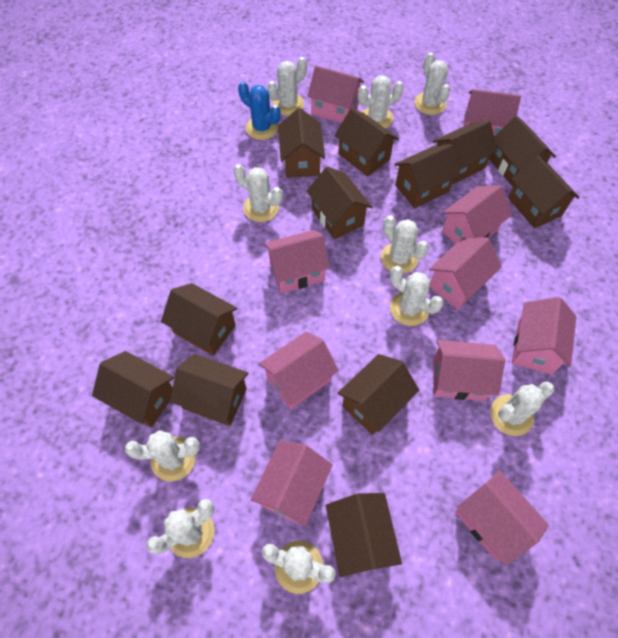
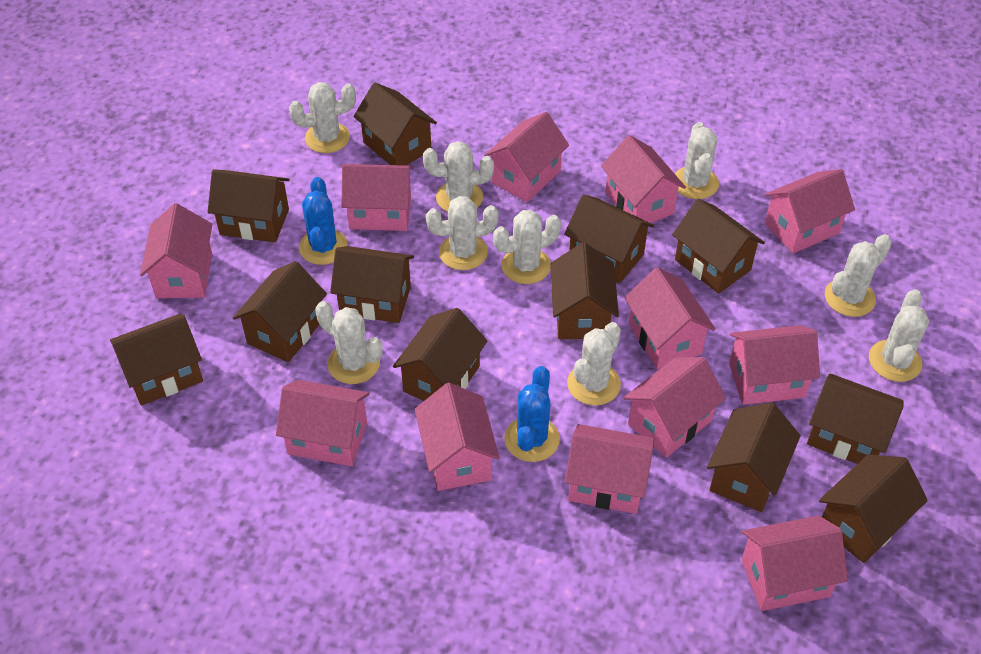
blue cactus: 1 -> 2
pink house: 10 -> 12
white cactus: 10 -> 9

